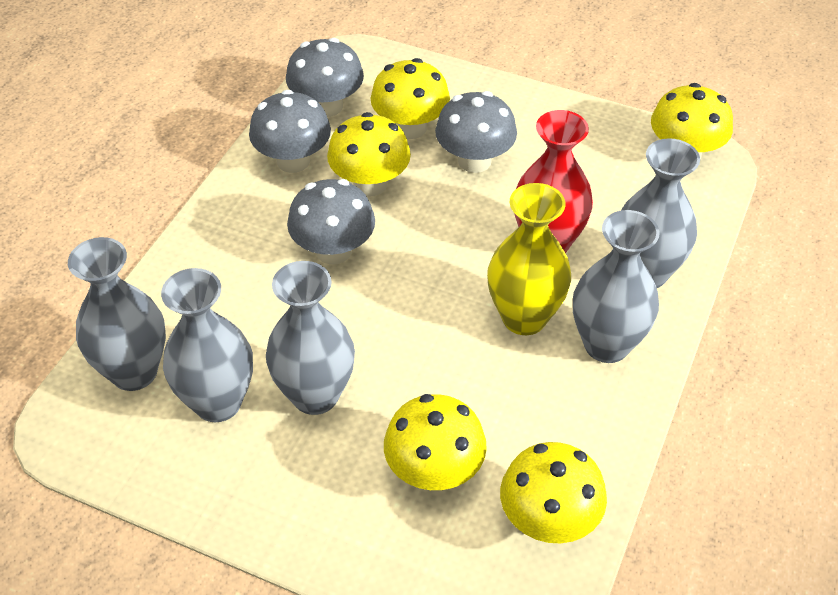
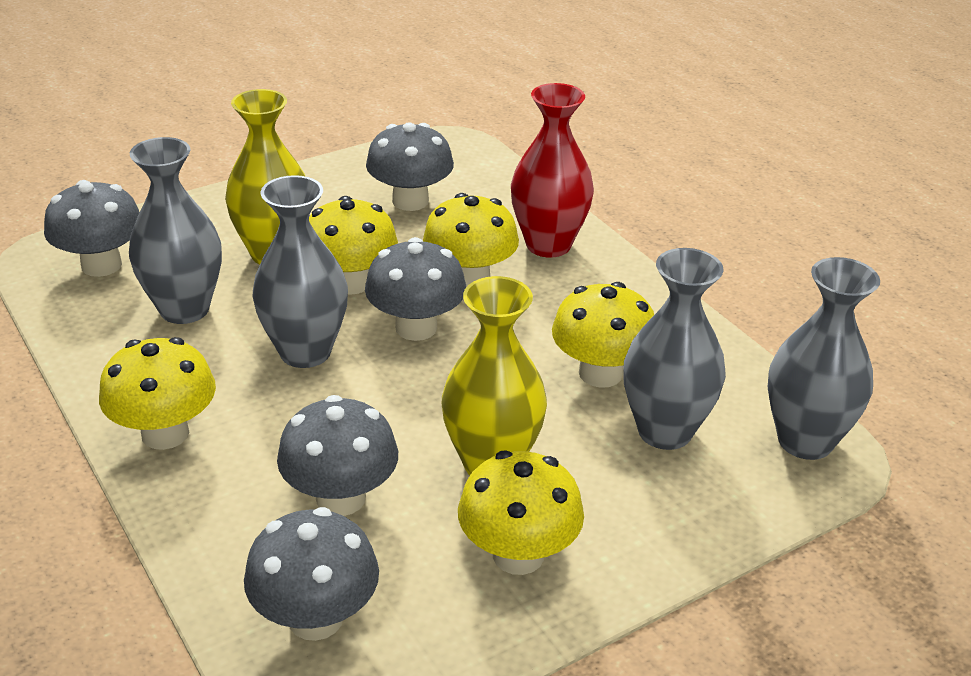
grey mushroom: 4 -> 5
grey vase: 5 -> 4
yellow vase: 1 -> 2

